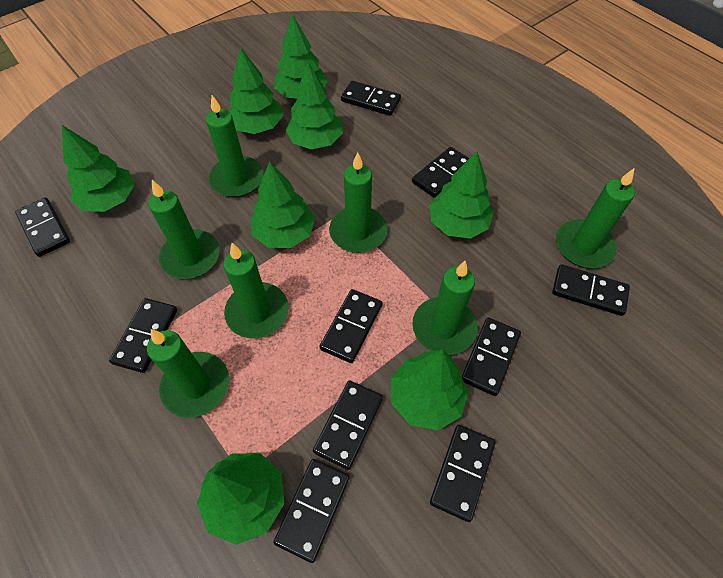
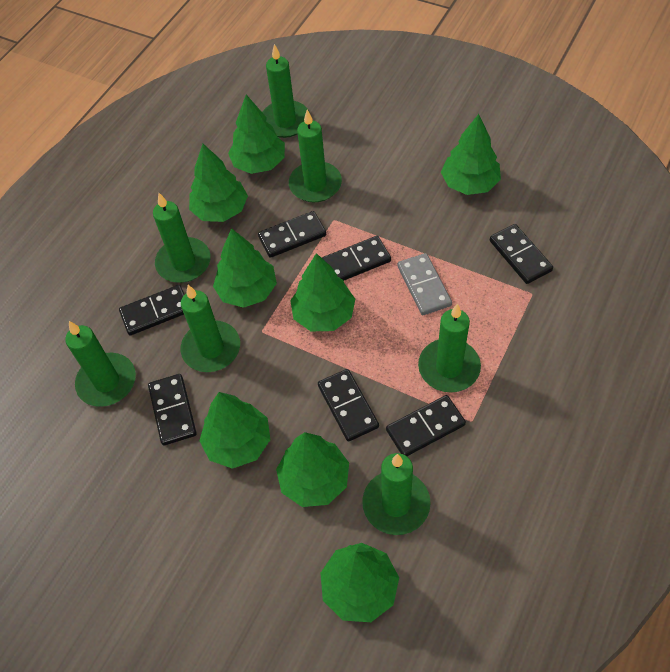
black domino: 10 -> 7
grey domino: 0 -> 1

